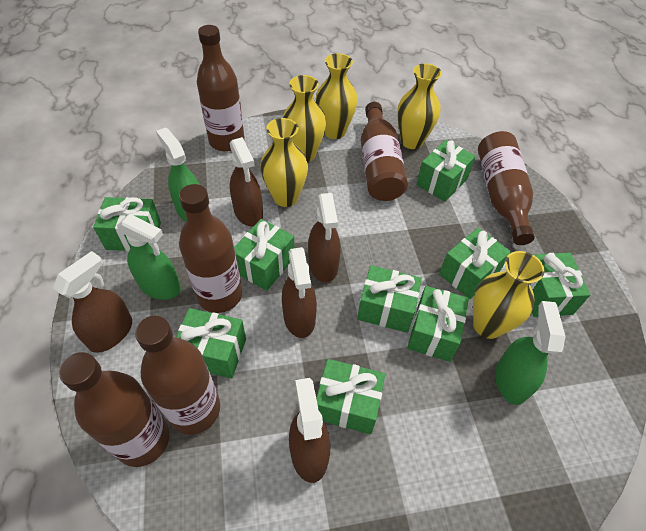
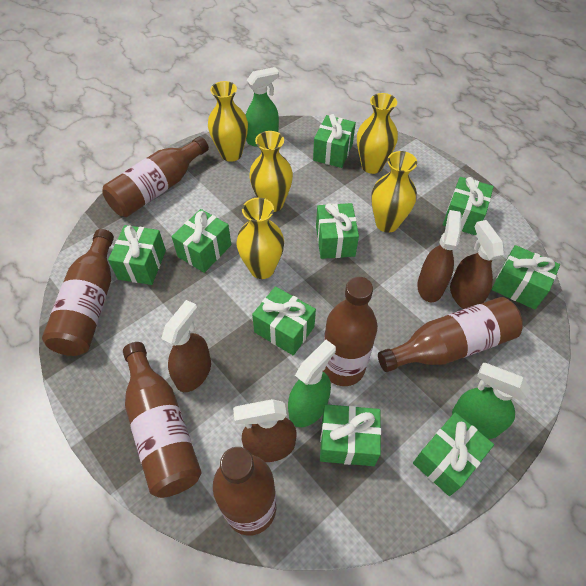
brown spray bottle: 5 -> 4

